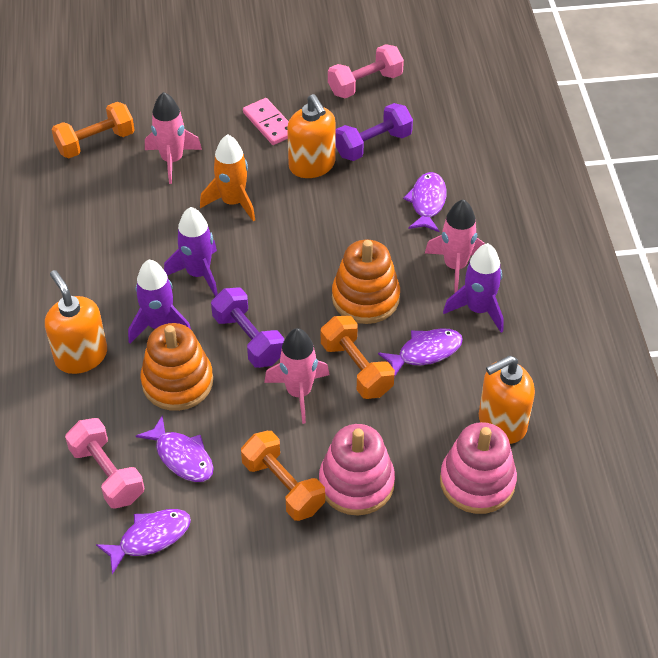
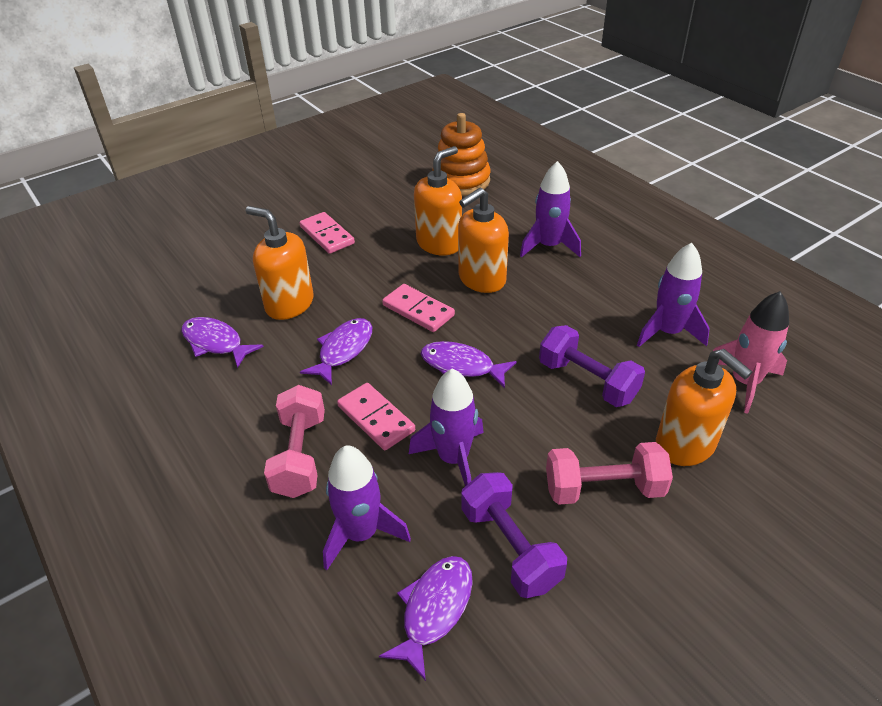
orange dumbbell: 3 -> 0
orange rocket: 1 -> 0
orange soap dispenser: 3 -> 4
orange stacking toy: 2 -> 1
pink domino: 1 -> 3
pink rocket: 3 -> 1
pink stacking toy: 2 -> 0
purple rocket: 3 -> 4

